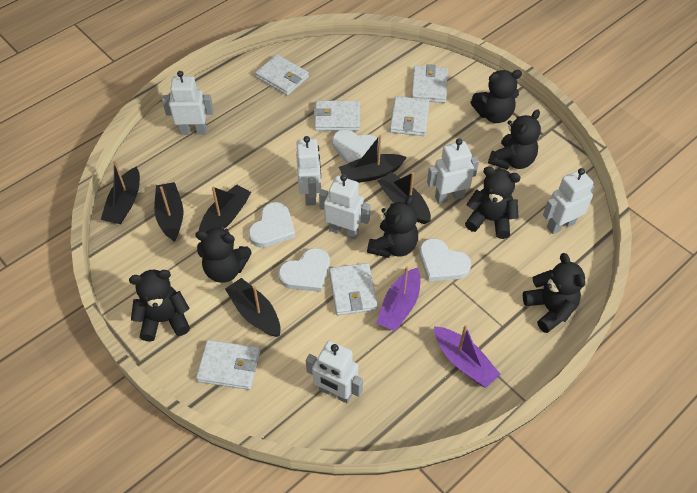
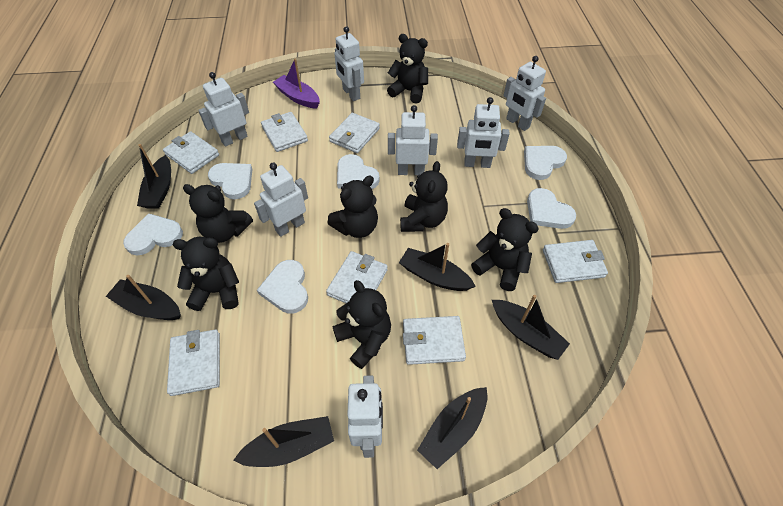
purple boat: 2 -> 1
white heart: 4 -> 6
white robot: 6 -> 7
white wallet: 6 -> 7

